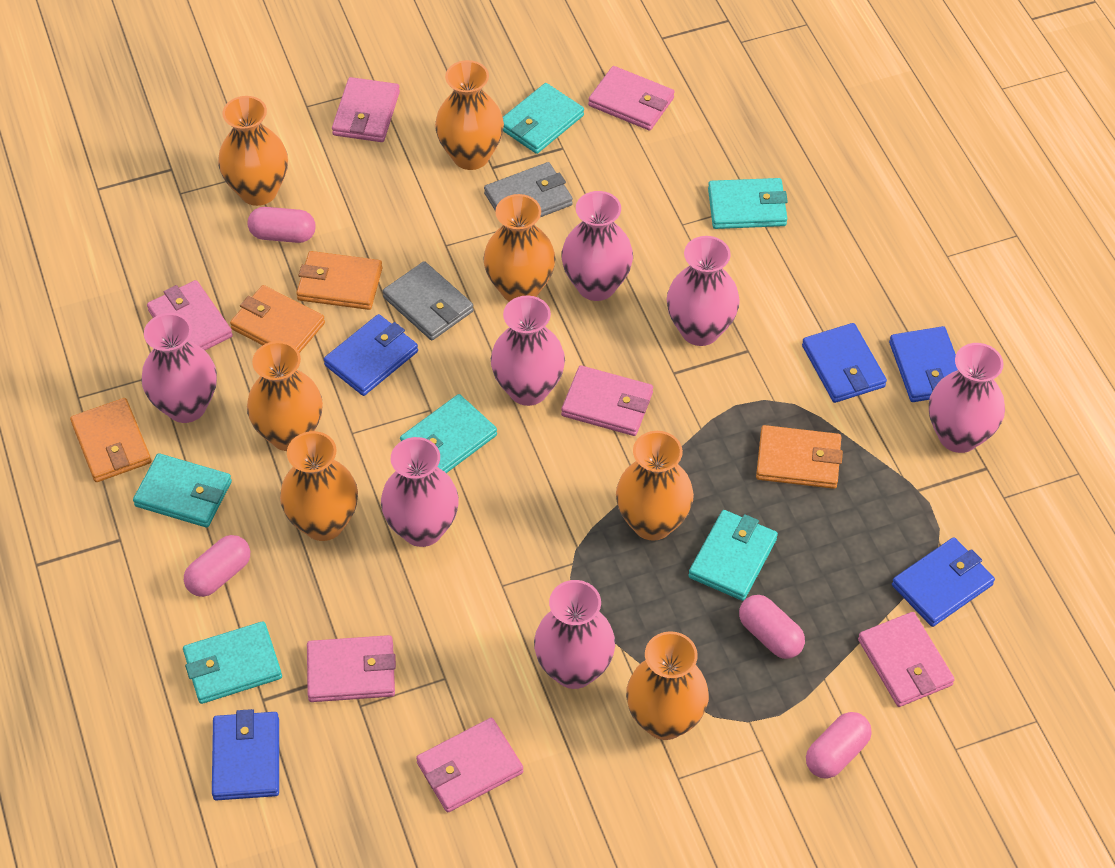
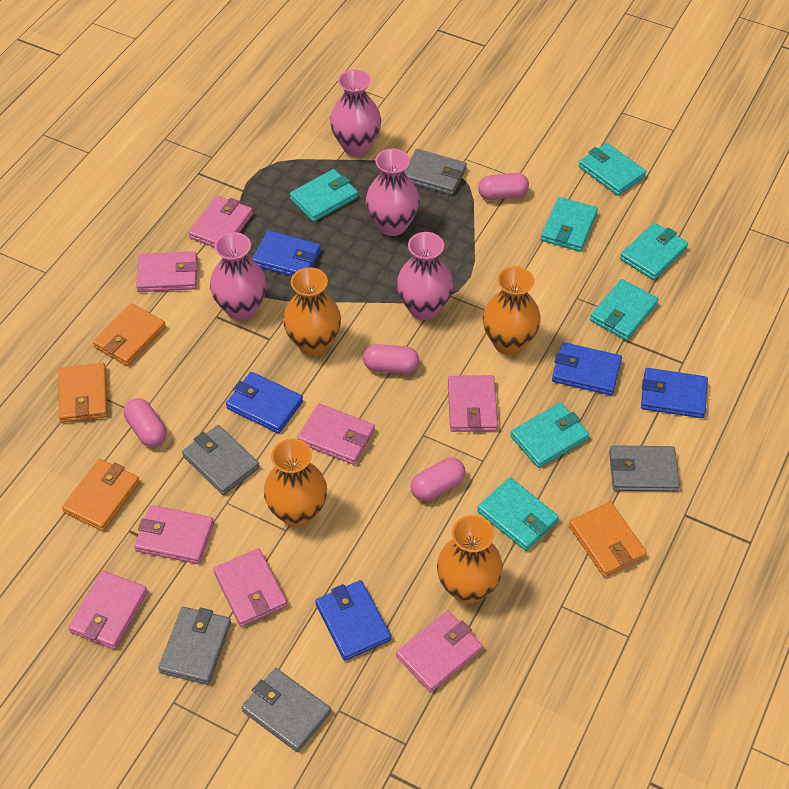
grey wallet: 2 -> 5
orange vase: 7 -> 4
pink vase: 7 -> 4
pink wallet: 7 -> 8
turquoise wallet: 6 -> 7

